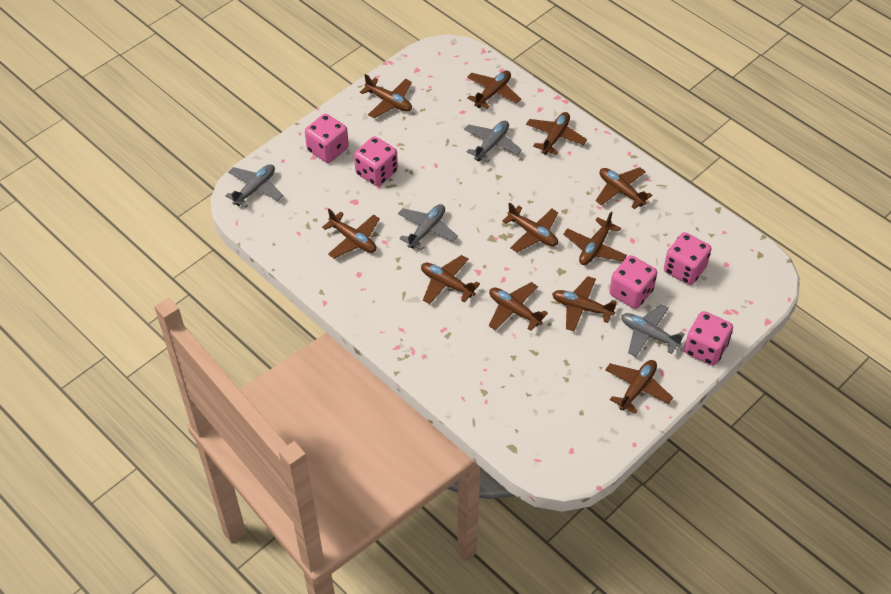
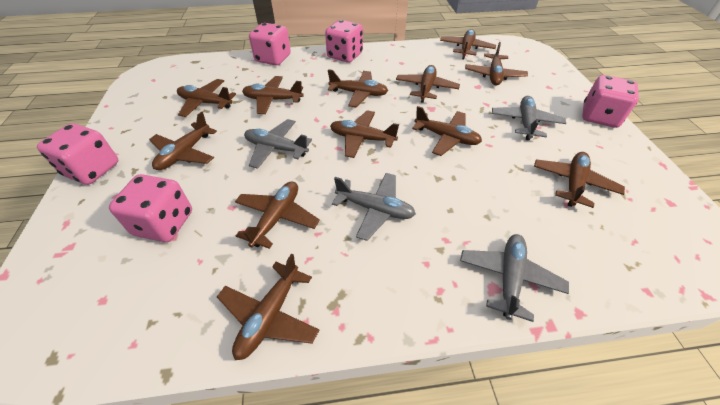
brown plane: 11 -> 12

